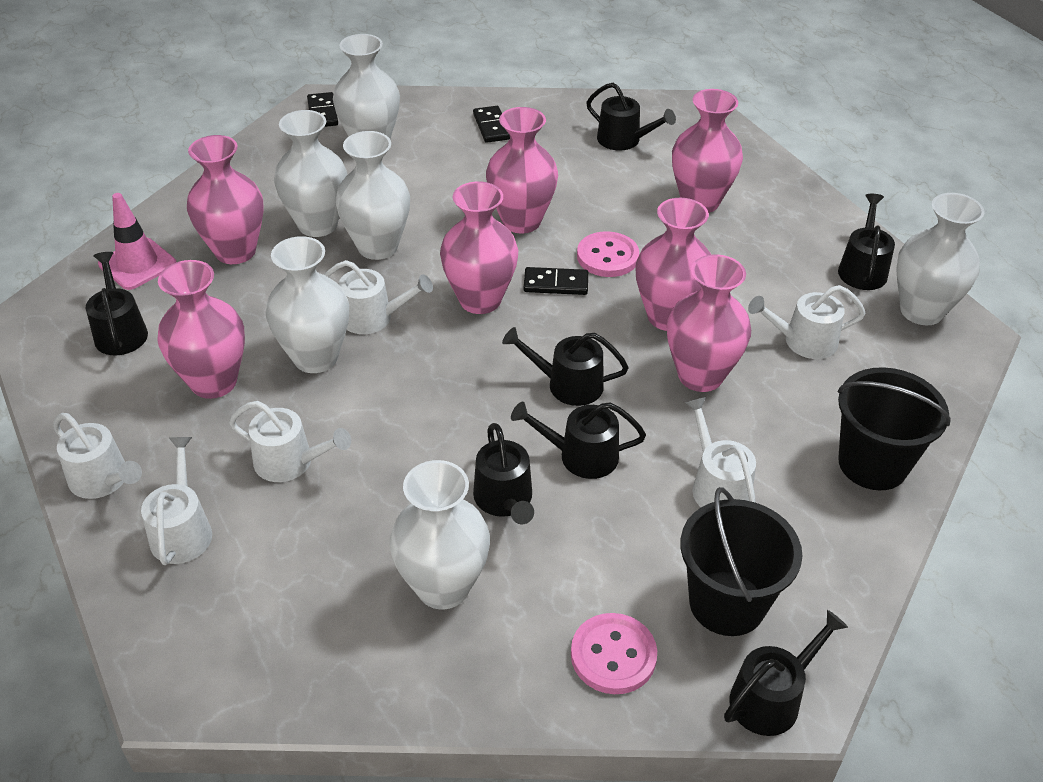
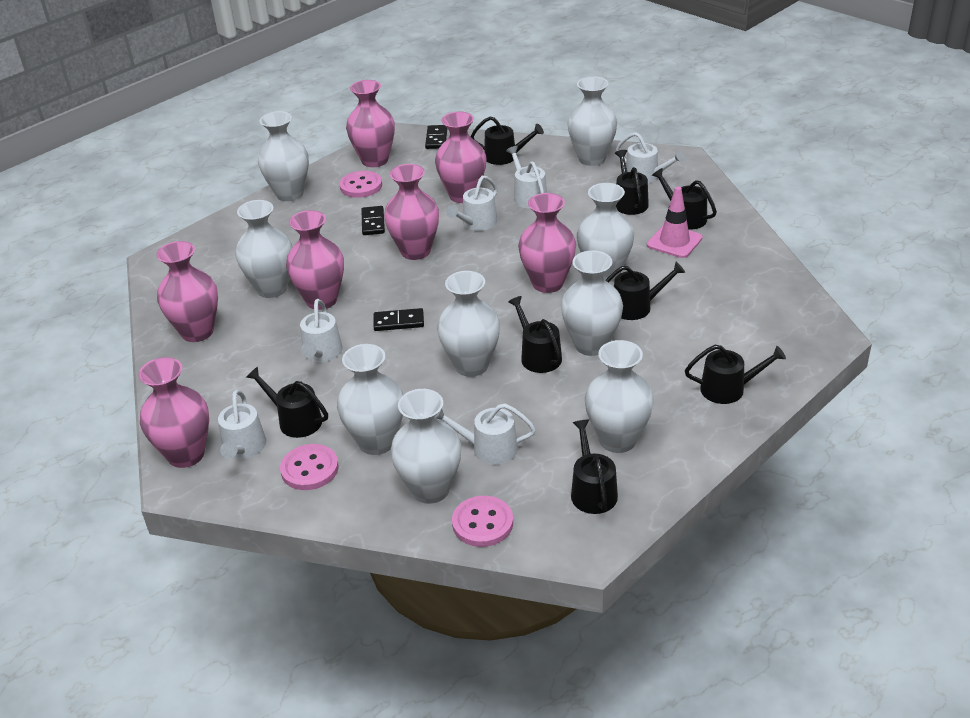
black bucket: 2 -> 0
black watering can: 7 -> 8
pink button: 2 -> 3
white vase: 6 -> 9

